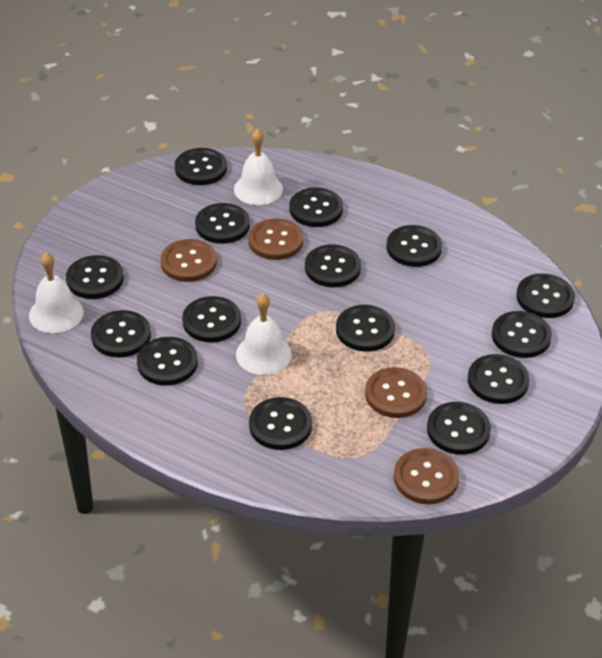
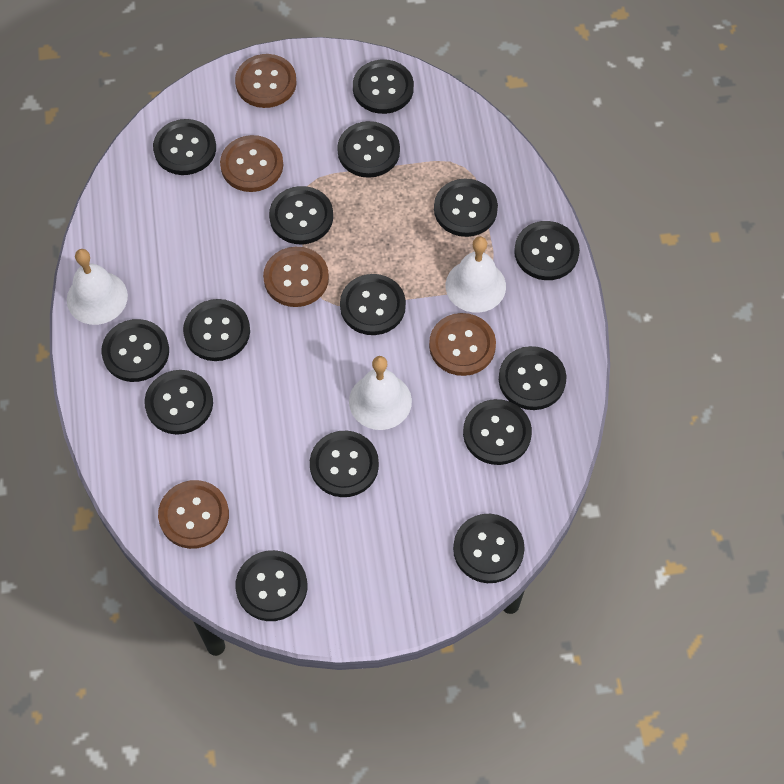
brown button: 4 -> 5

